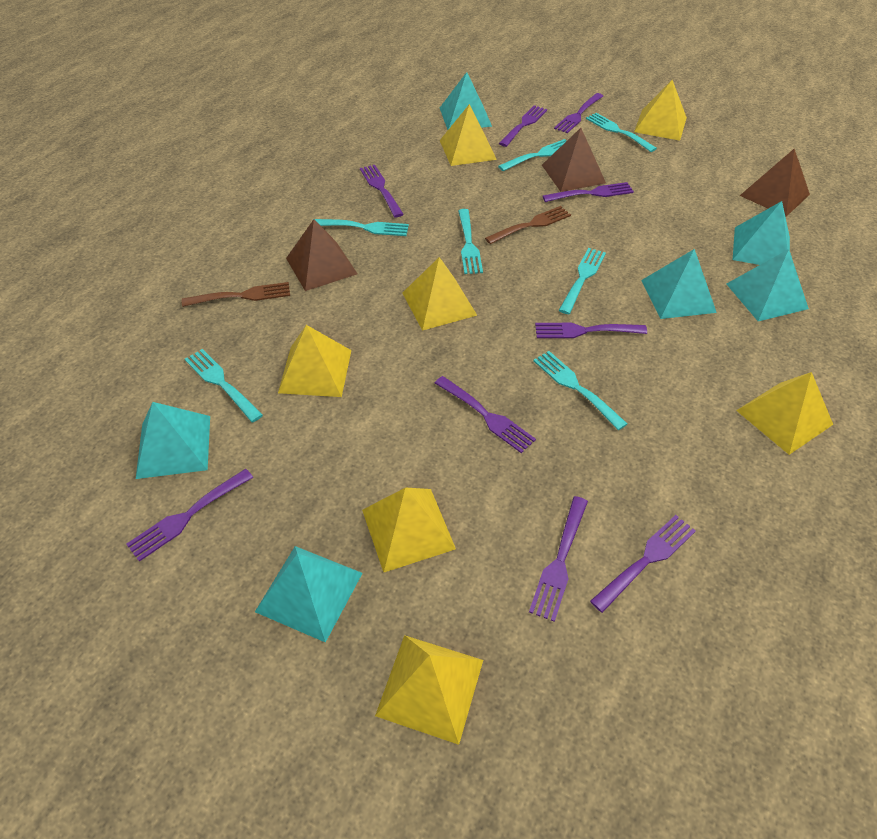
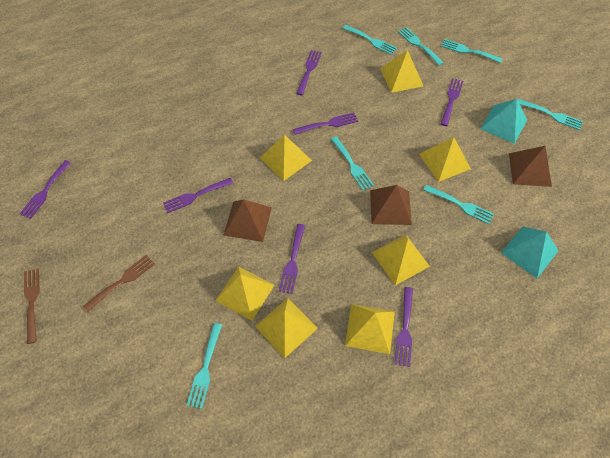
purple fork: 9 -> 7
turquoise pyramid: 6 -> 2

